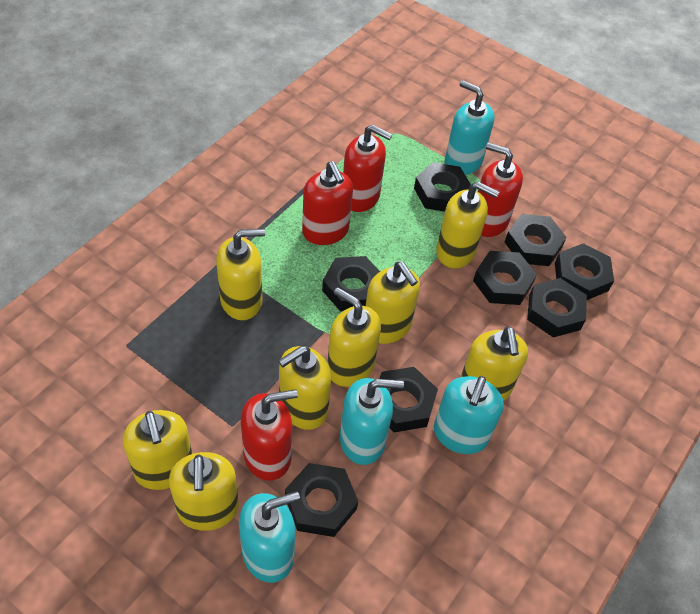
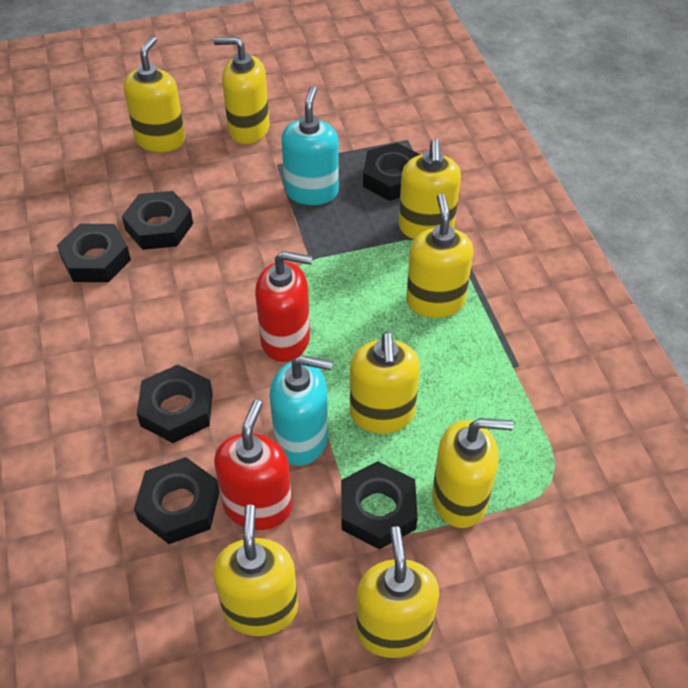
black nut: 8 -> 6
red soap dispenser: 4 -> 2
turquoise soap dispenser: 4 -> 2

